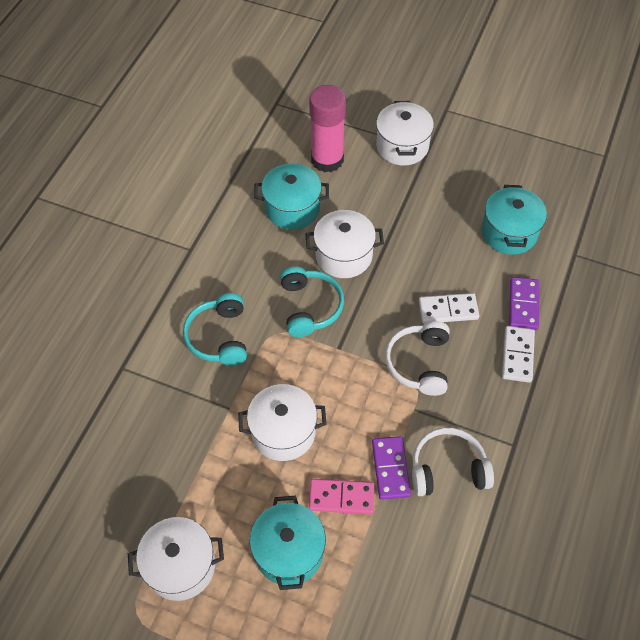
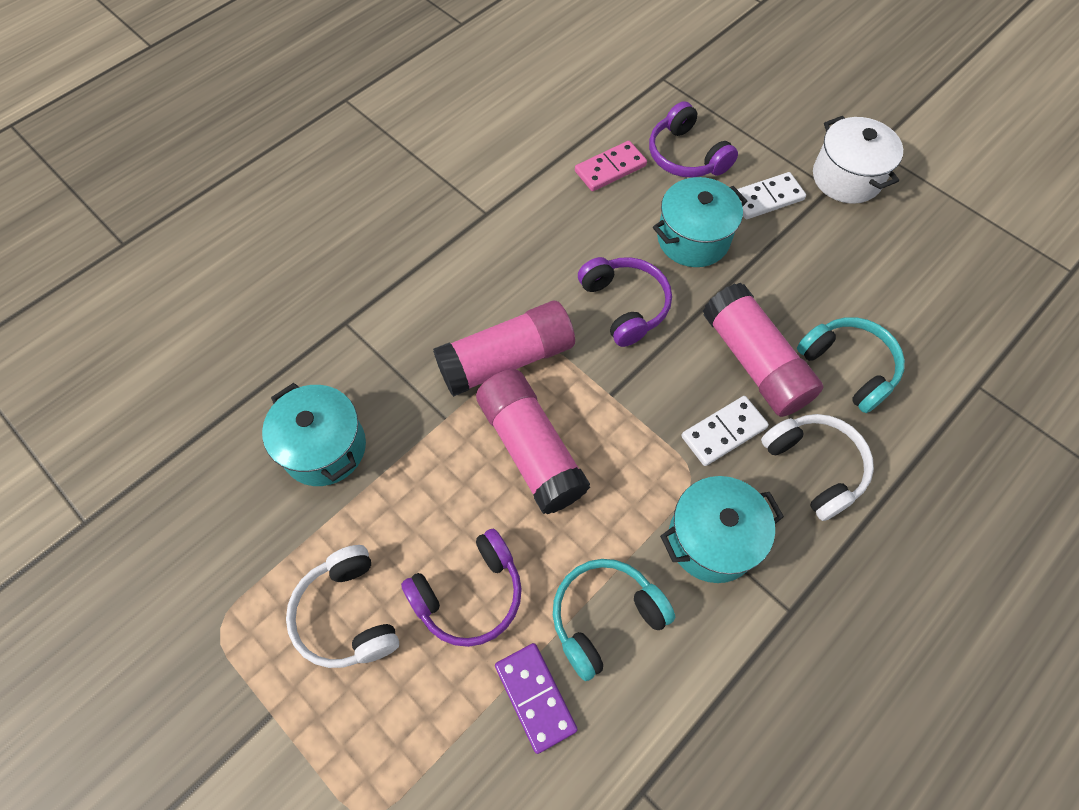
pink glue stick: 1 -> 3
purple domino: 2 -> 1
purple headphones: 0 -> 3
white pot: 4 -> 1

